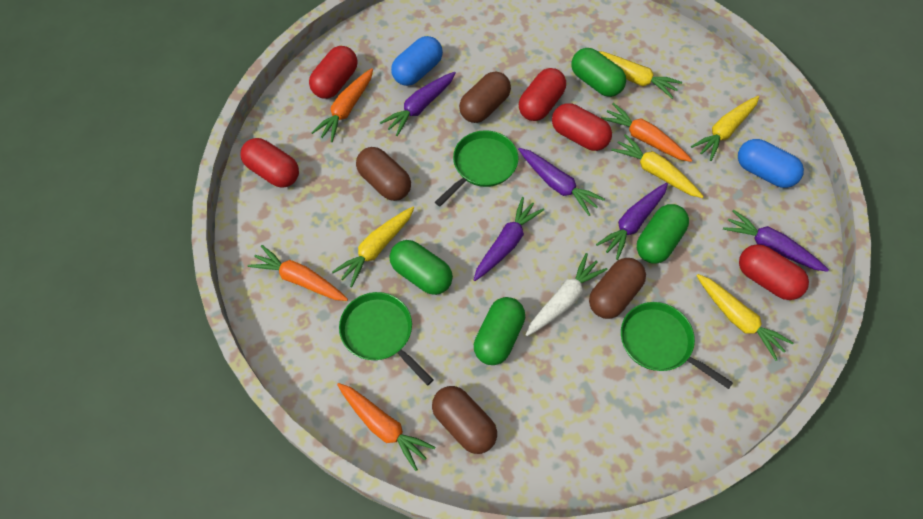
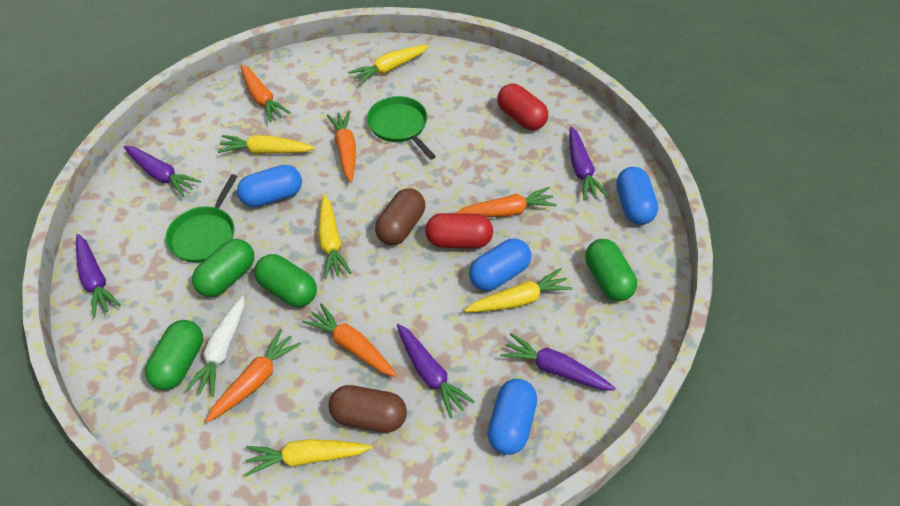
blue capsule: 2 -> 4
brown capsule: 4 -> 2
green pan: 3 -> 2
orange carrot: 4 -> 5
red capsule: 5 -> 2

